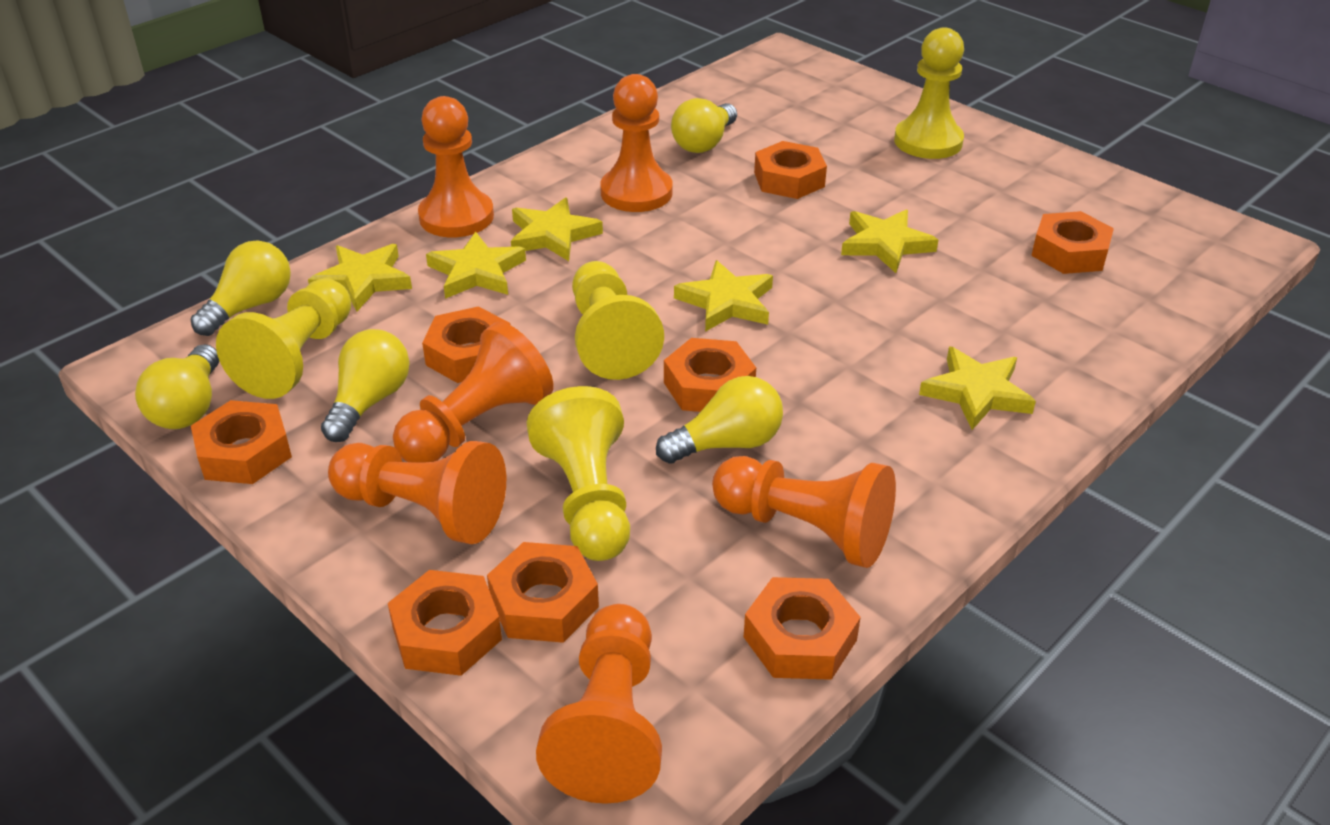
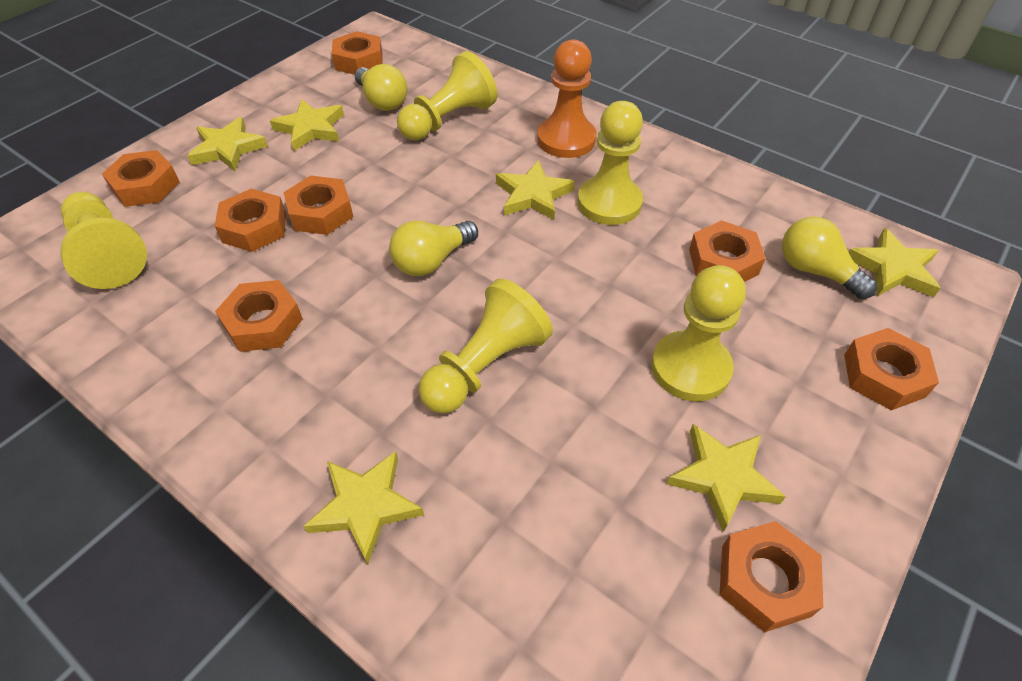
orange pawn: 6 -> 1
yellow light bulb: 5 -> 3
yellow pawn: 4 -> 5

